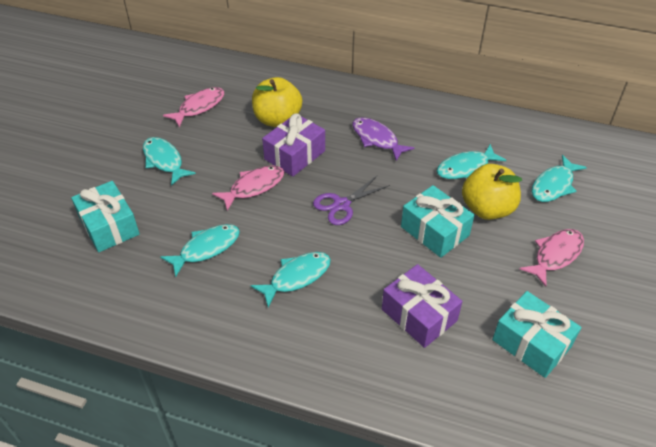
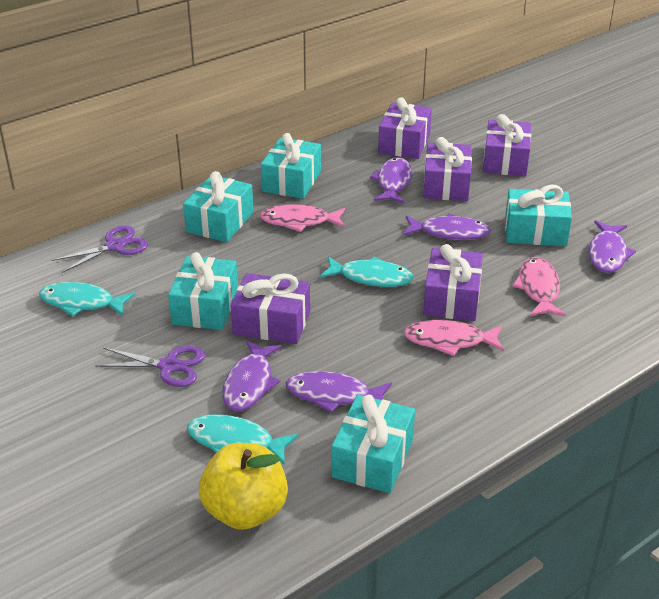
purple fish: 1 -> 5
purple gift: 2 -> 5
purple scissors: 1 -> 2
turquoise fish: 5 -> 3
turquoise gift: 3 -> 5
yellow apple: 2 -> 1

